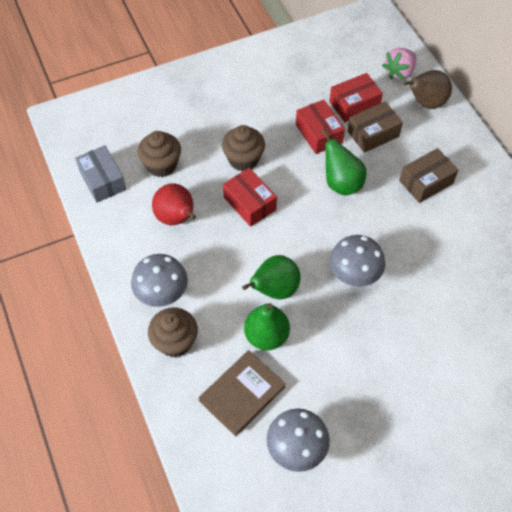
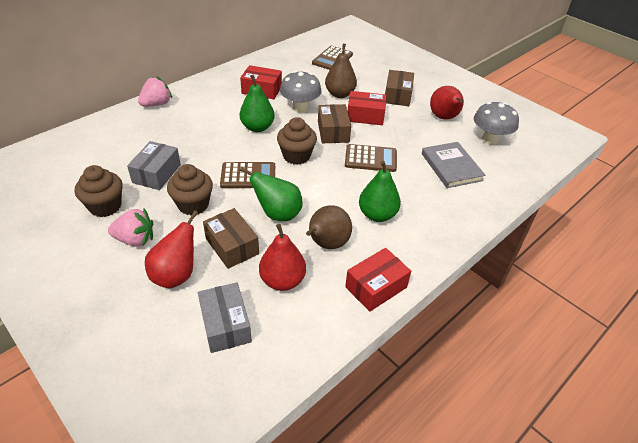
brown book: 1 -> 0
brown box: 2 -> 3
brown calculator: 0 -> 3
brown pear: 1 -> 2
grey book: 0 -> 1
grey box: 1 -> 2
grey mushroom: 3 -> 2
pink strawberry: 1 -> 2
red pear: 1 -> 3

